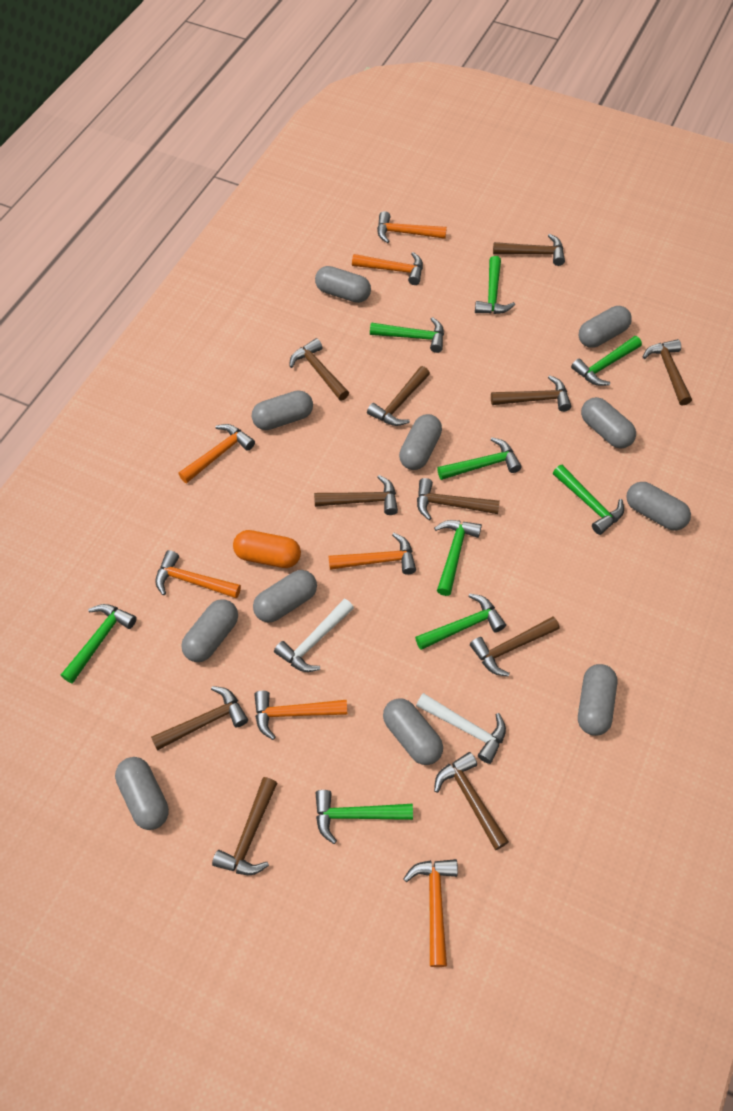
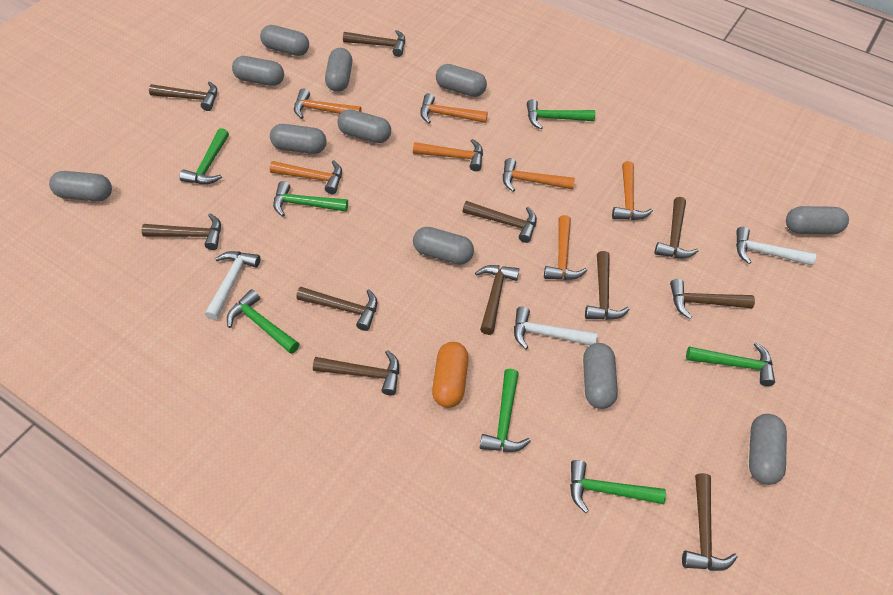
green hammer: 9 -> 7
white hammer: 2 -> 3

